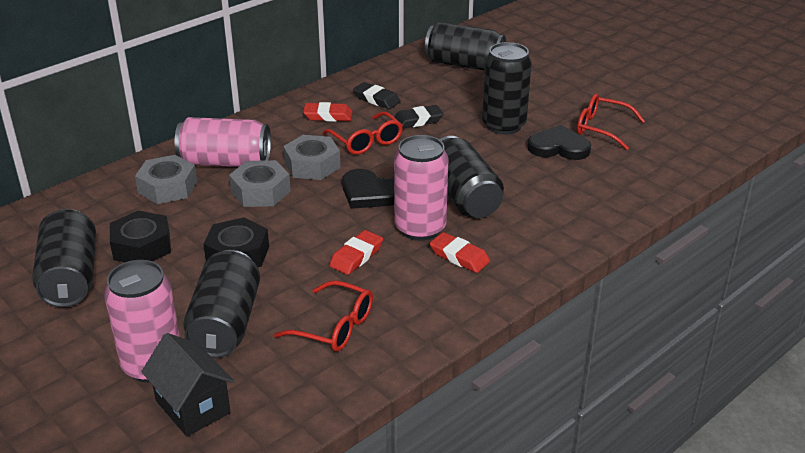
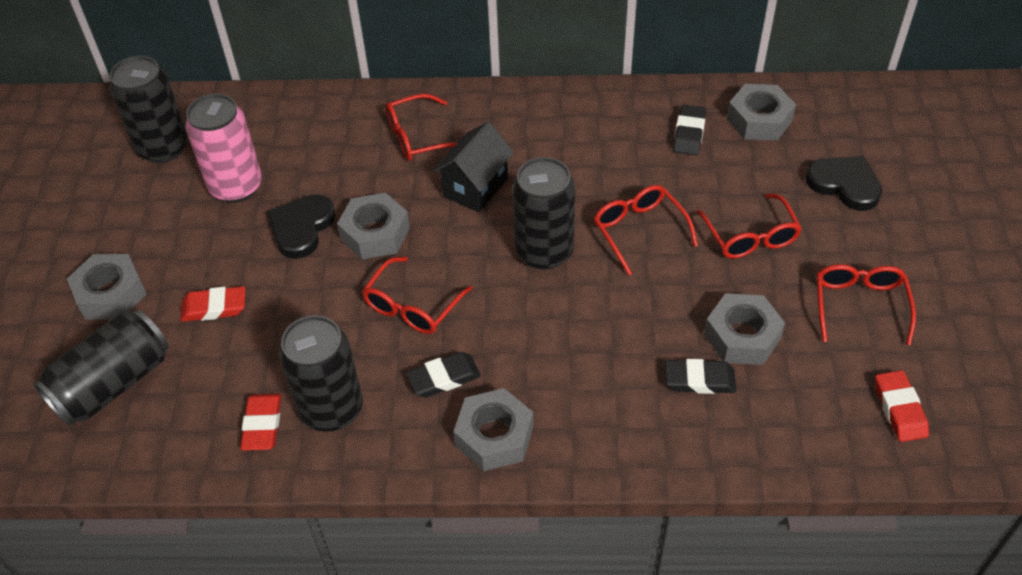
black can: 5 -> 4
black eraser: 2 -> 3
black nut: 2 -> 0
grey nut: 3 -> 5
pink can: 3 -> 1
red glasses: 3 -> 5

